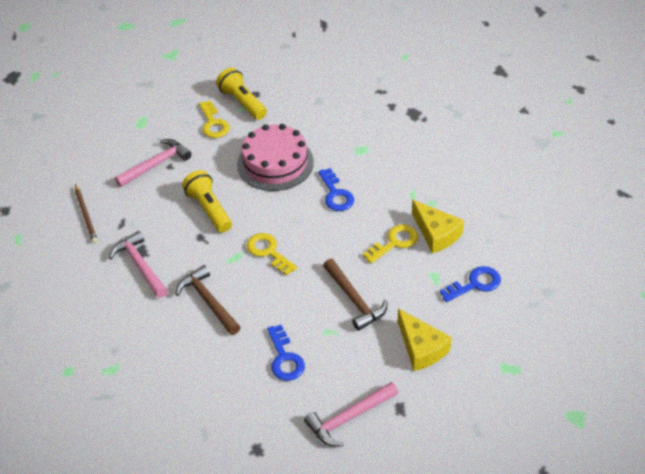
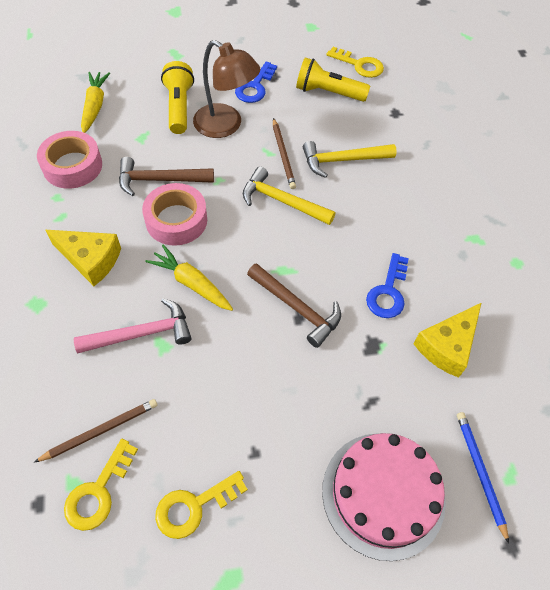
blue key: 3 -> 2
blue pencil: 0 -> 1
brown lamp: 0 -> 1
brown pencil: 1 -> 2
pink hammer: 3 -> 1
pink tape: 0 -> 2
yellow carrot: 0 -> 2
yellow hammer: 0 -> 2

